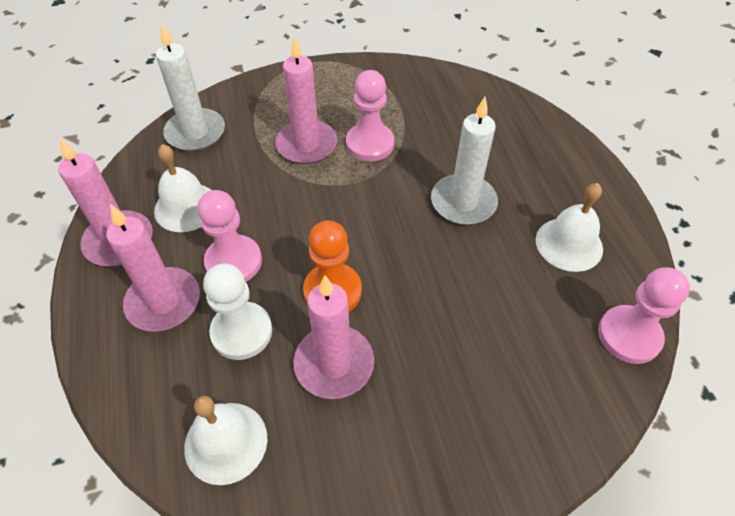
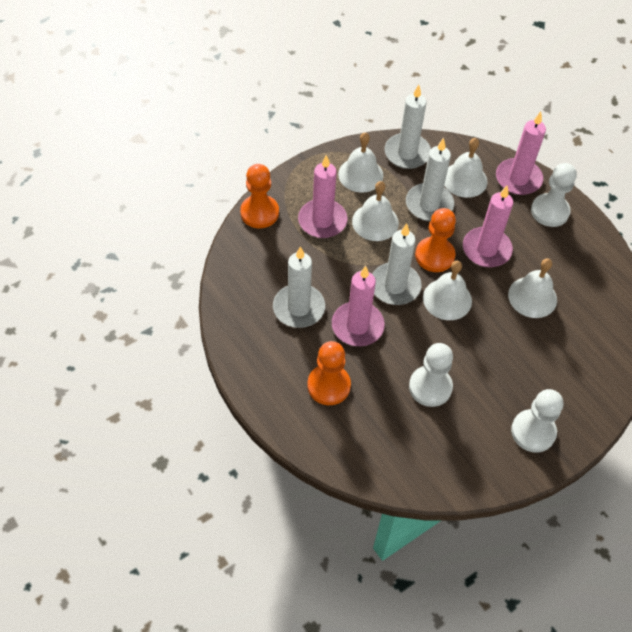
orange pawn: 1 -> 3
pink pawn: 3 -> 0
white bell: 3 -> 5
white candle: 2 -> 4
white pawn: 1 -> 3

